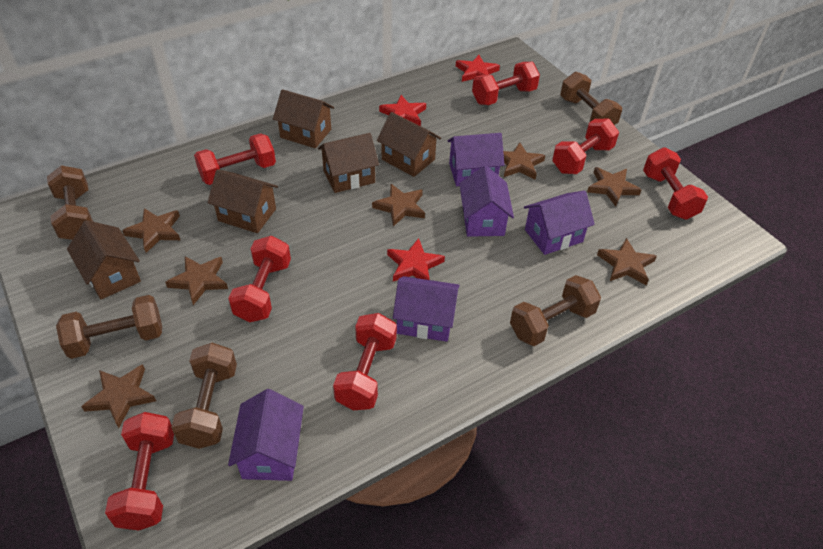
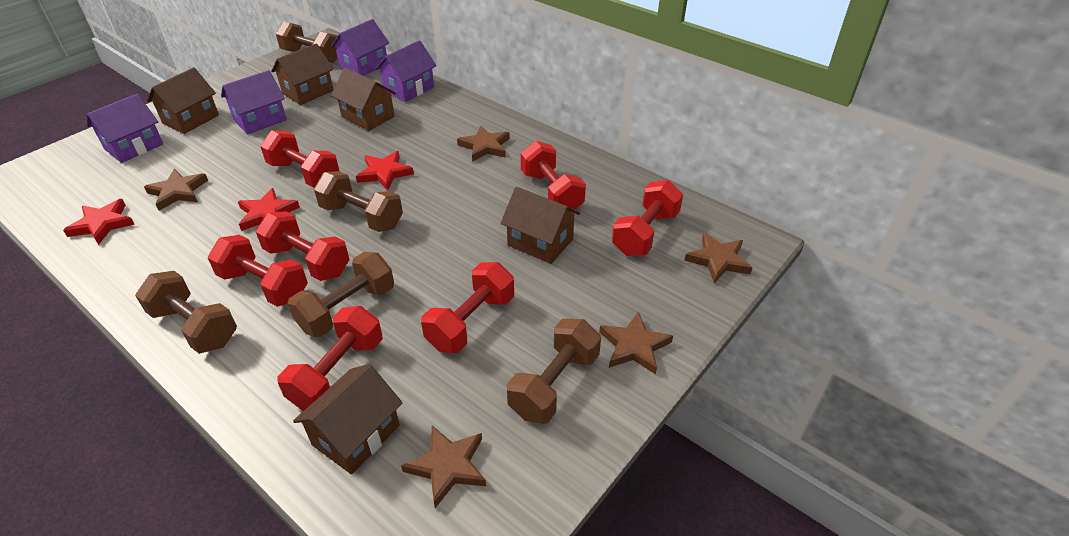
brown star: 7 -> 5
purple house: 5 -> 4

